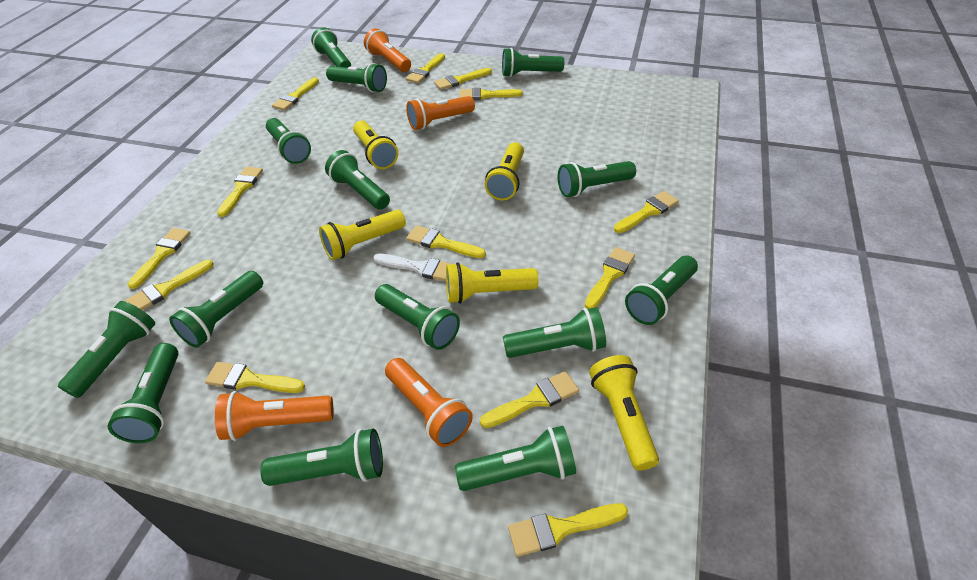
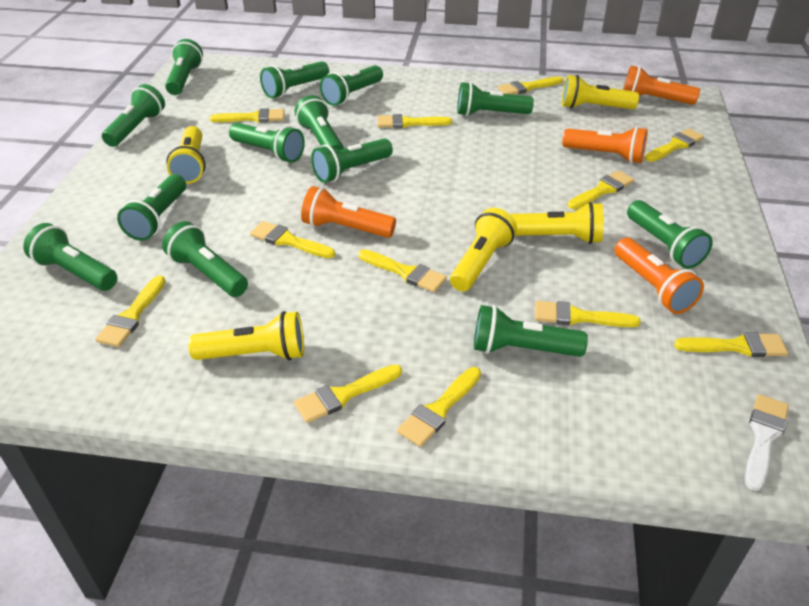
green flashlight: 14 -> 13
yellow brush: 13 -> 12

